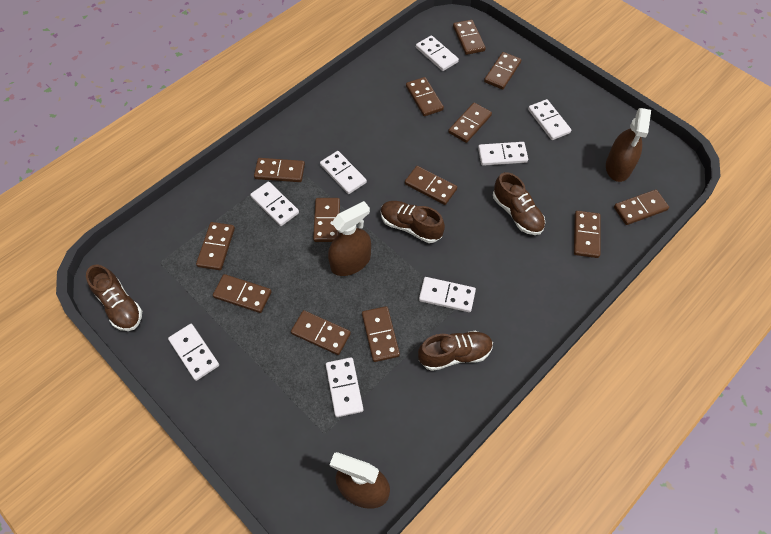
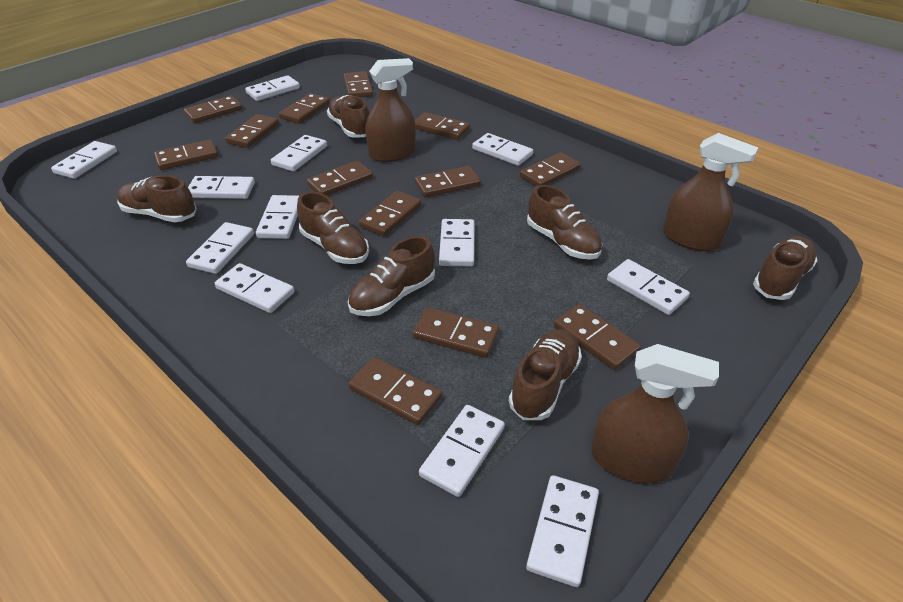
brown shoe: 4 -> 7
white domino: 8 -> 12

